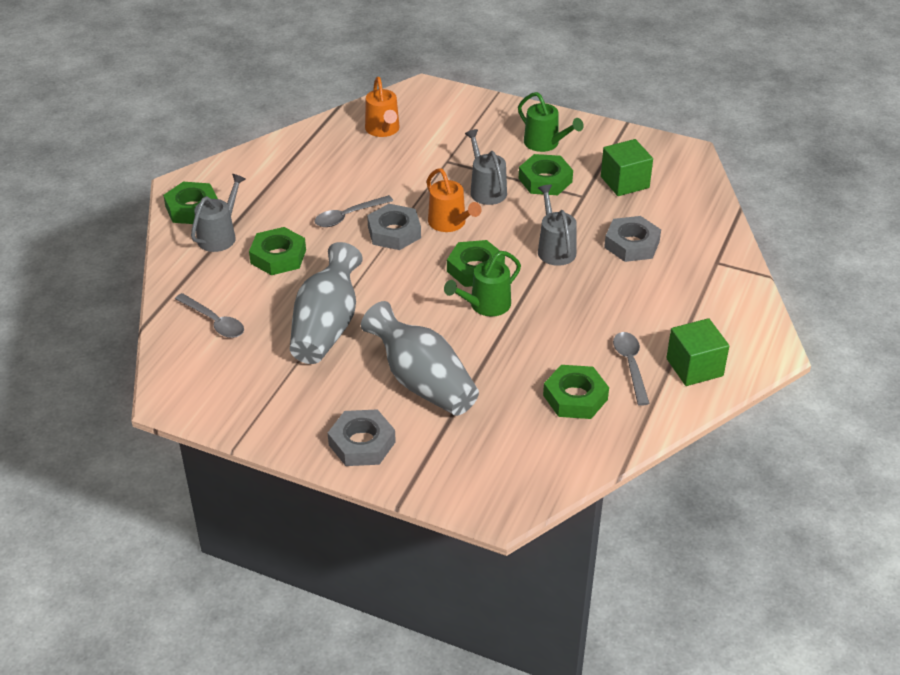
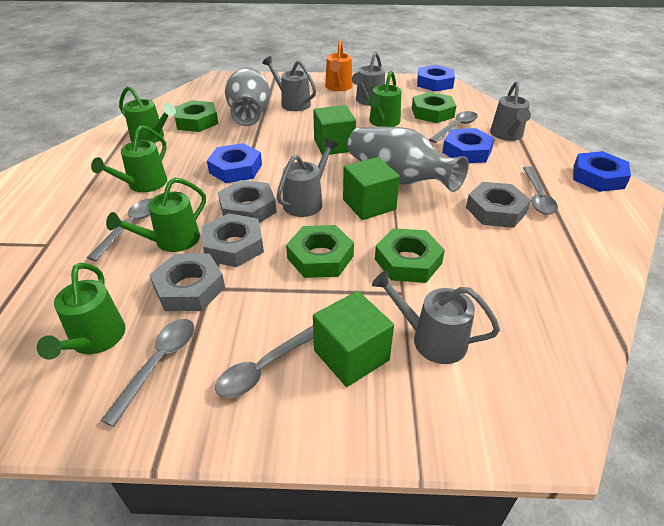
blue nut: 0 -> 4
green cube: 2 -> 3
green nut: 5 -> 4
green watering can: 2 -> 5
grey nut: 3 -> 4
grey spoon: 3 -> 5
grey watering can: 3 -> 5
orange watering can: 2 -> 1

